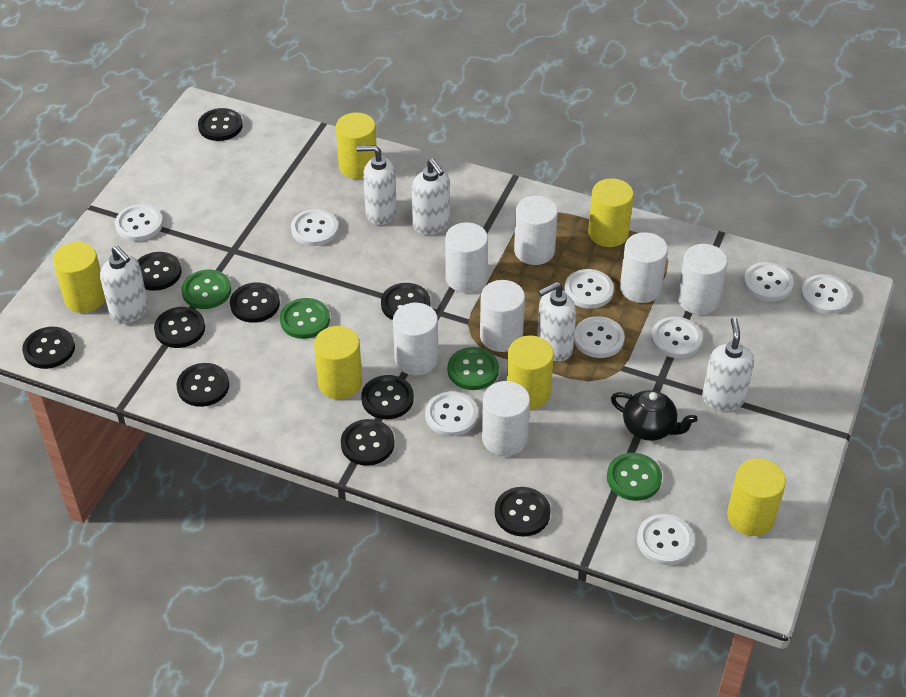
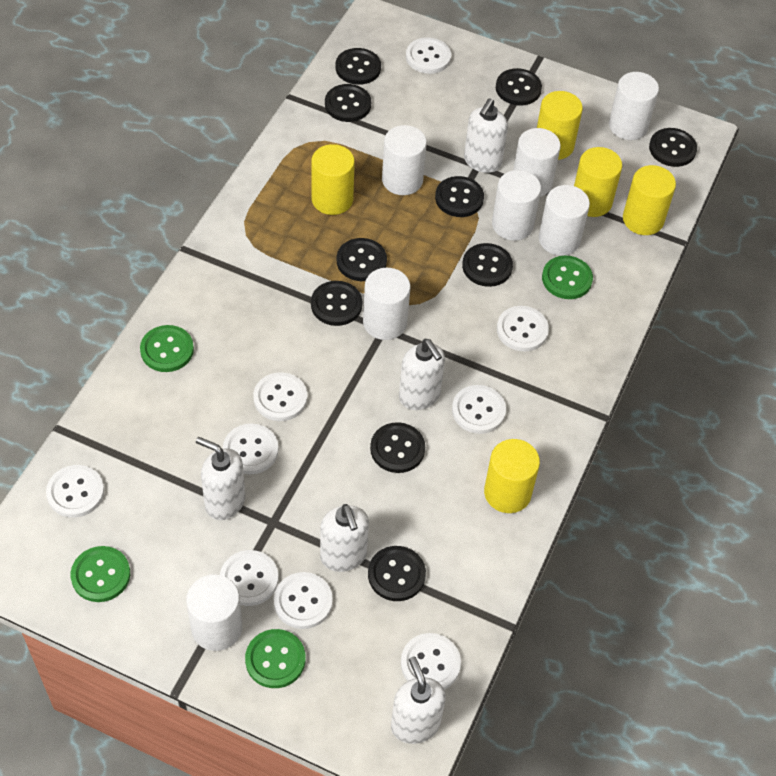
black teapot: 1 -> 0
yellow cylinder: 6 -> 5

